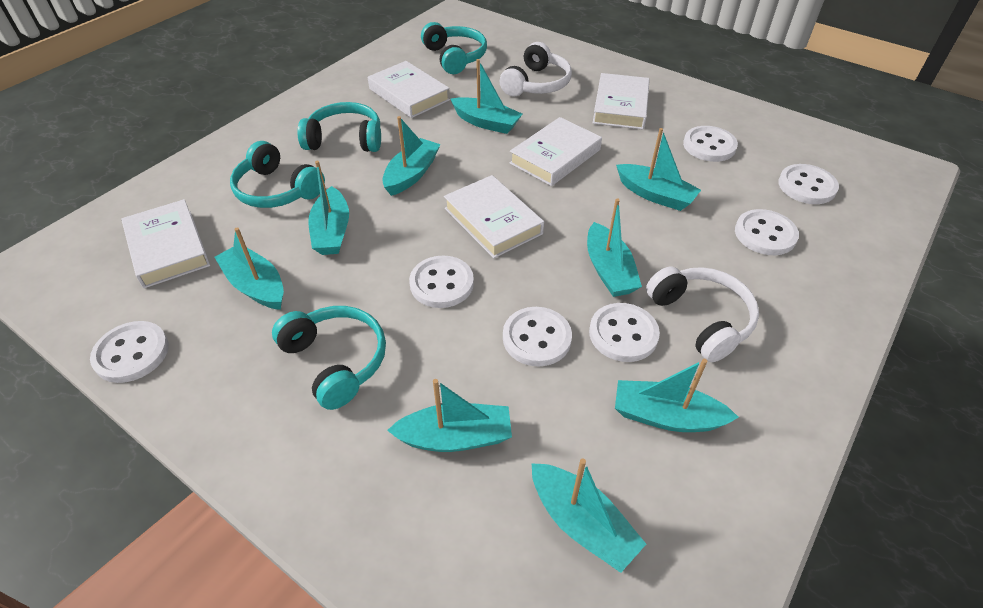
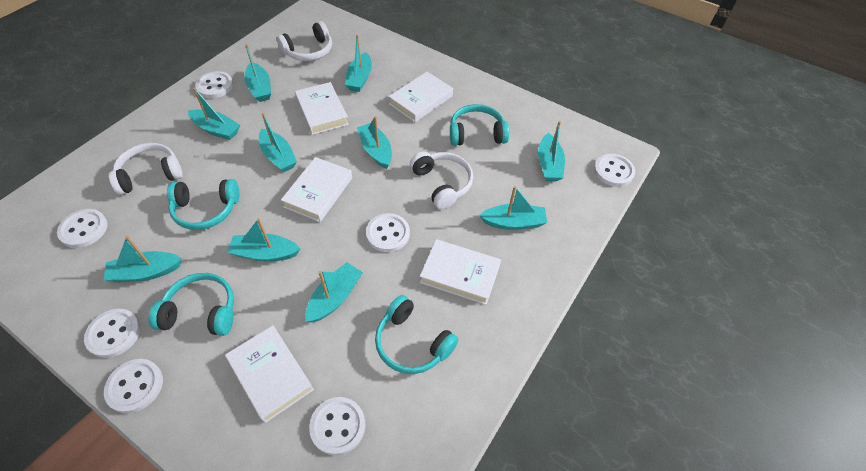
turquoise boat: 9 -> 10
white headphones: 2 -> 3

